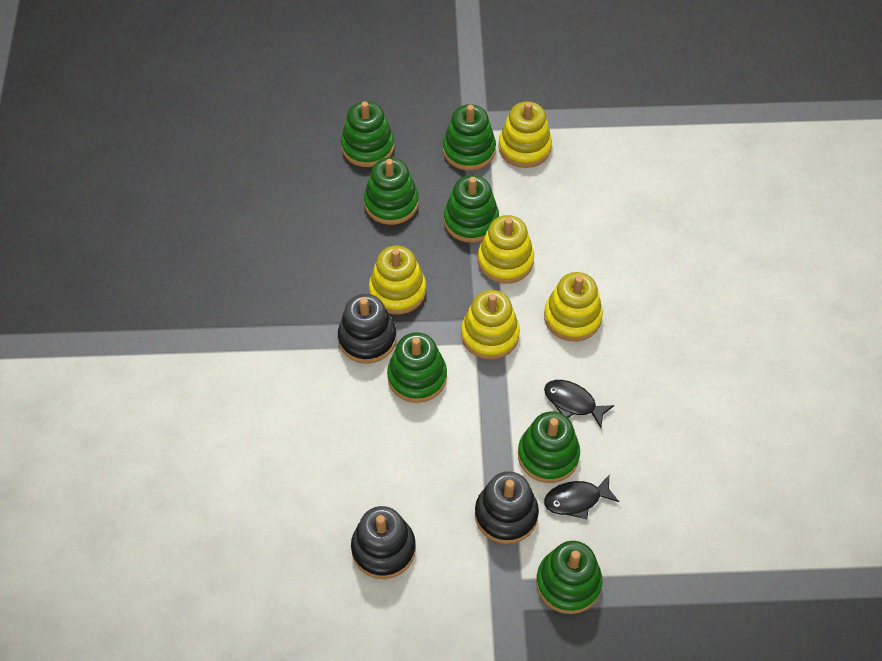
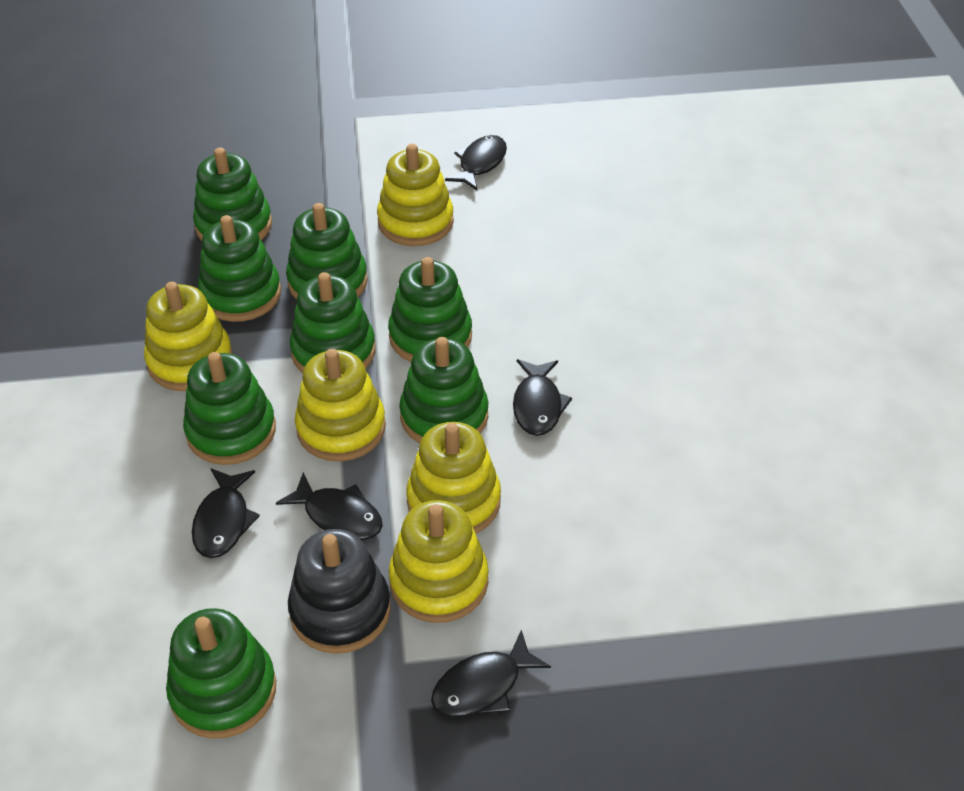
black fish: 2 -> 5
black stacking toy: 3 -> 1
green stacking toy: 7 -> 8

